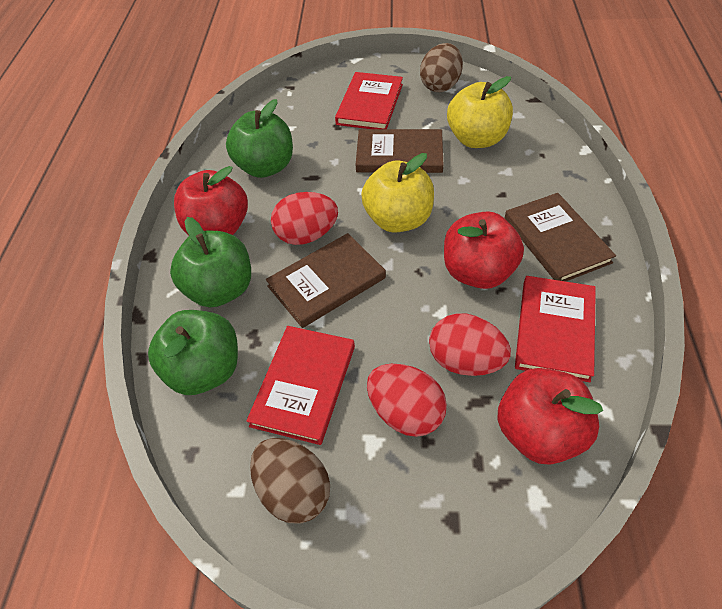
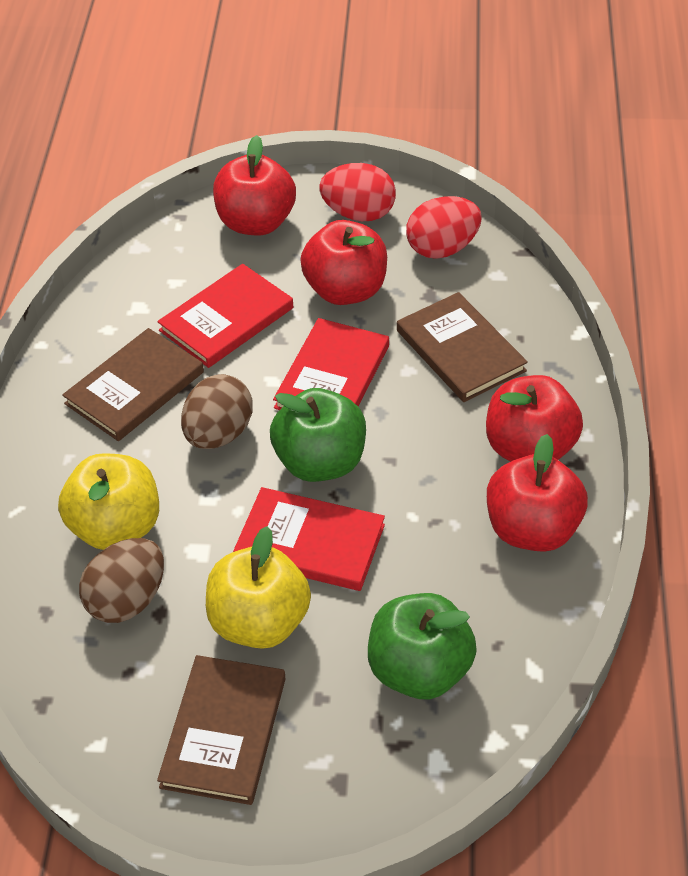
green apple: 3 -> 2
red apple: 3 -> 4
red egg: 3 -> 2

